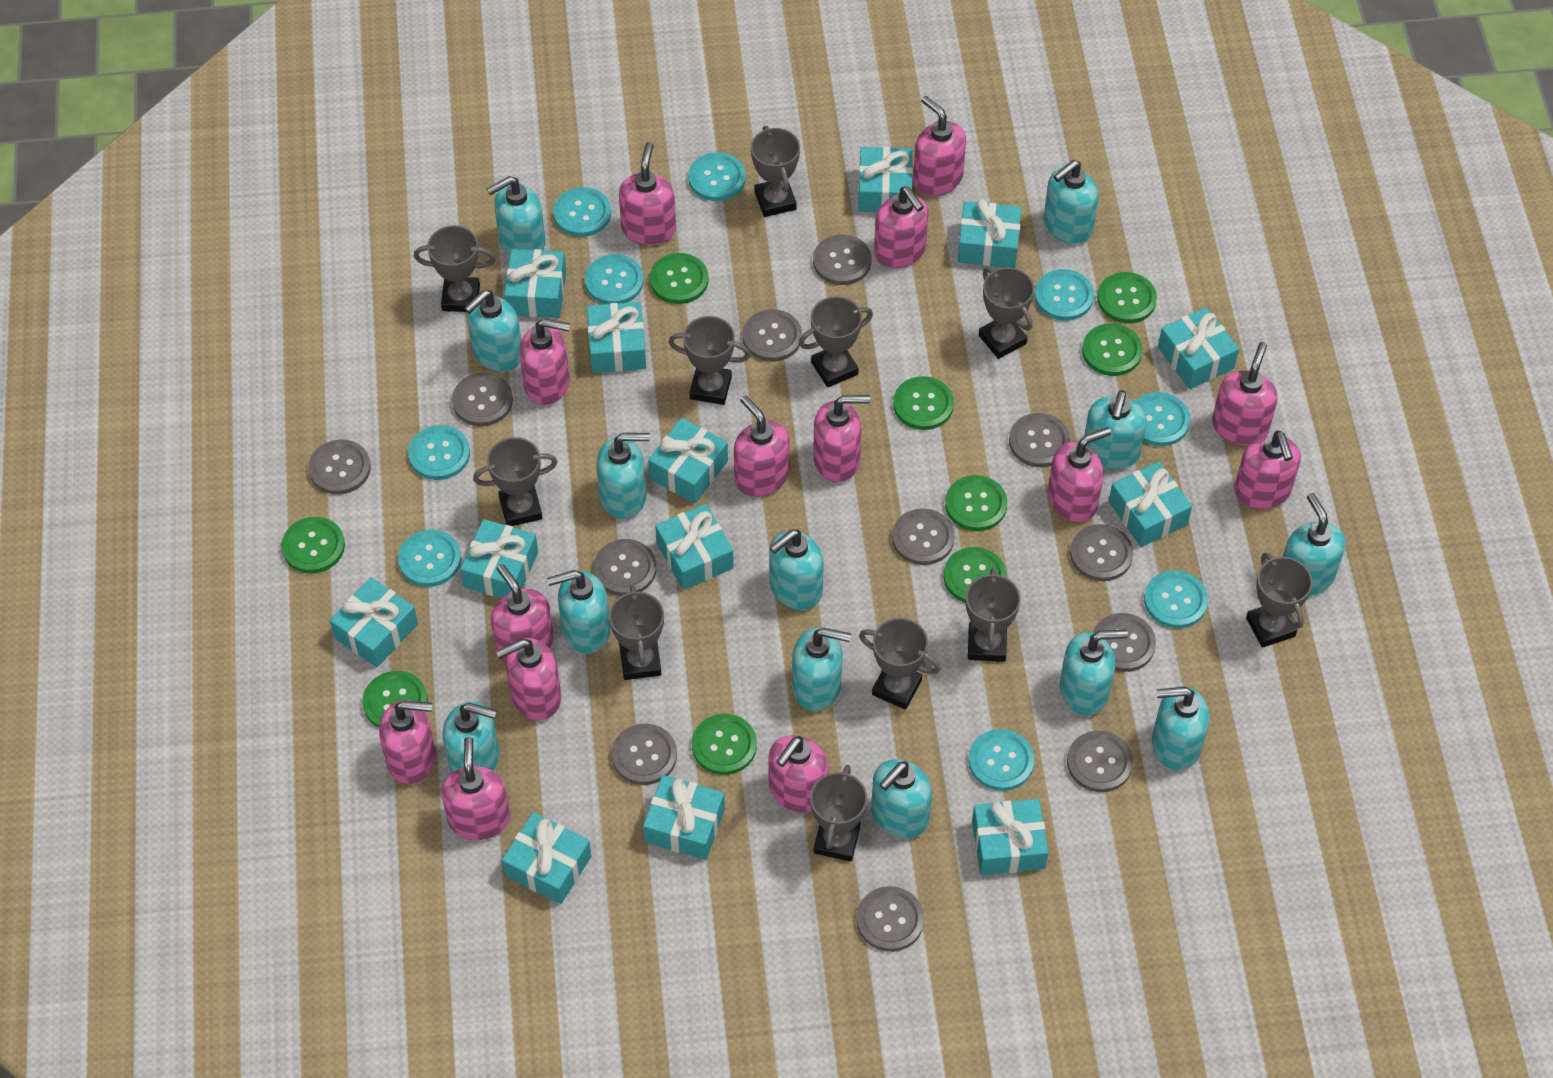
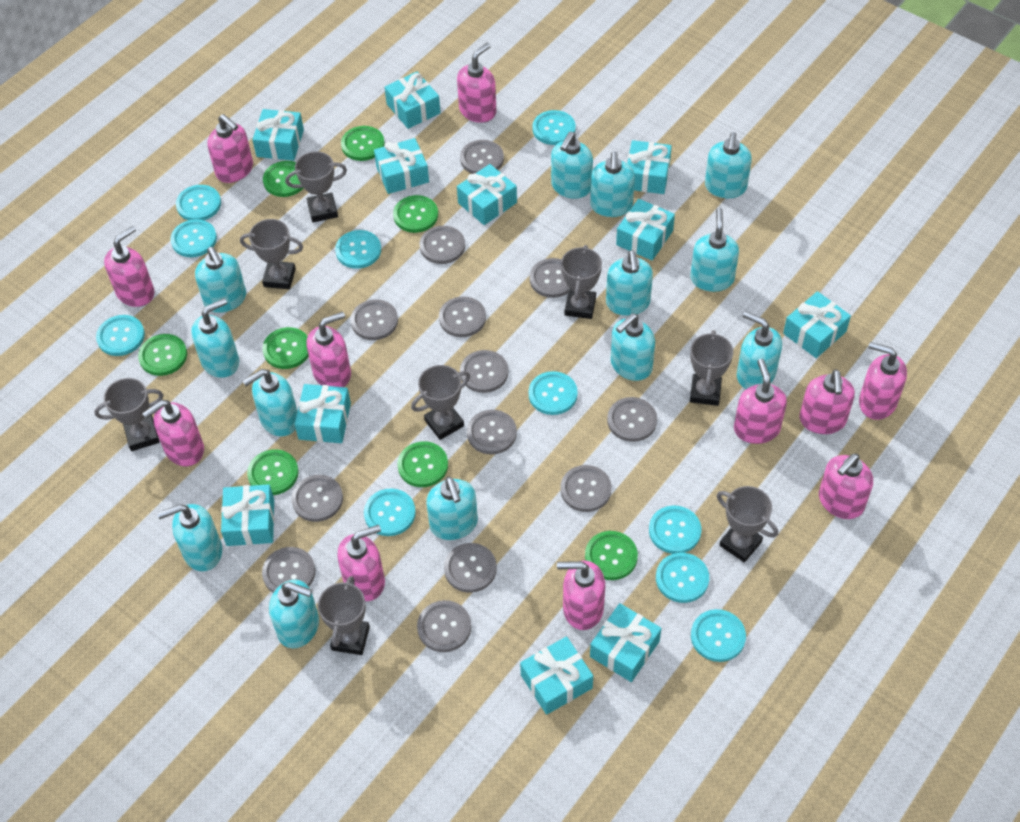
green button: 9 -> 8
grey button: 12 -> 13
grey trophy: 11 -> 8
pink soap dispenser: 14 -> 11
turquoise button: 9 -> 10
turquoise gift: 13 -> 11

